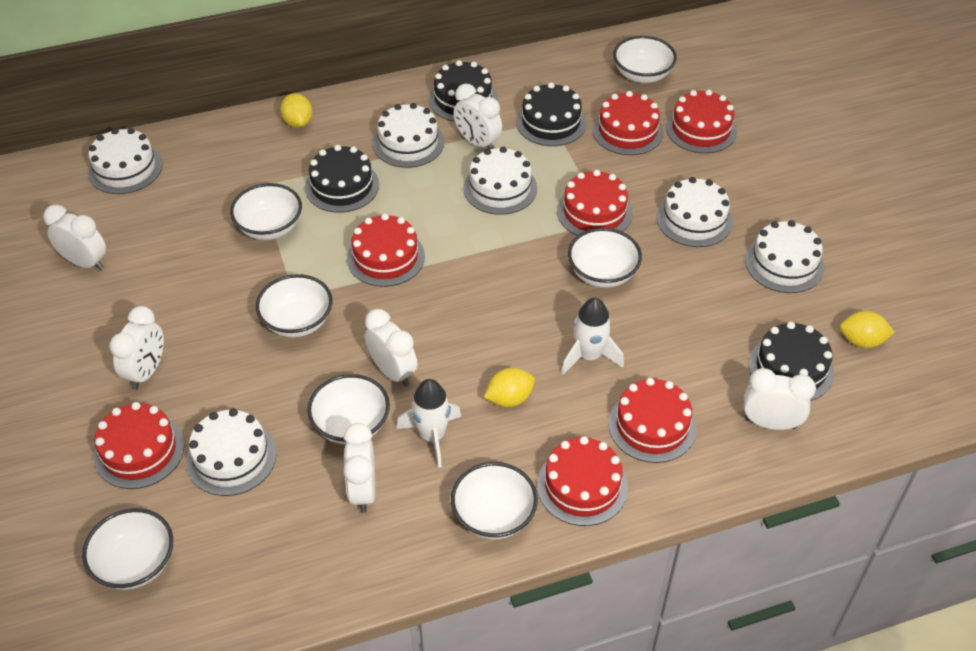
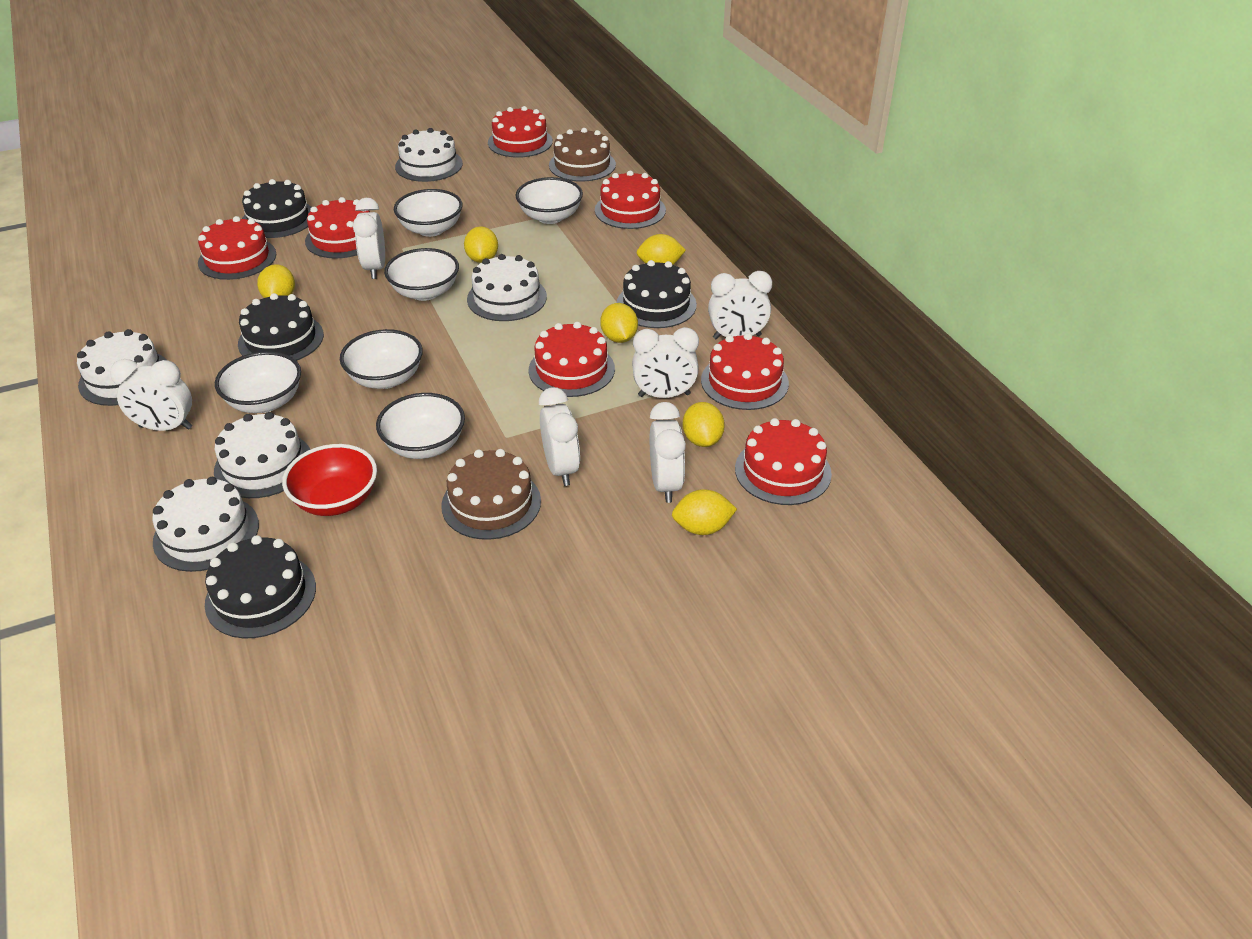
brown cake: 0 -> 2
red bowl: 0 -> 1
white bowl: 7 -> 6
white cake: 6 -> 5
white rocket: 2 -> 0
yellow lemon: 3 -> 6

